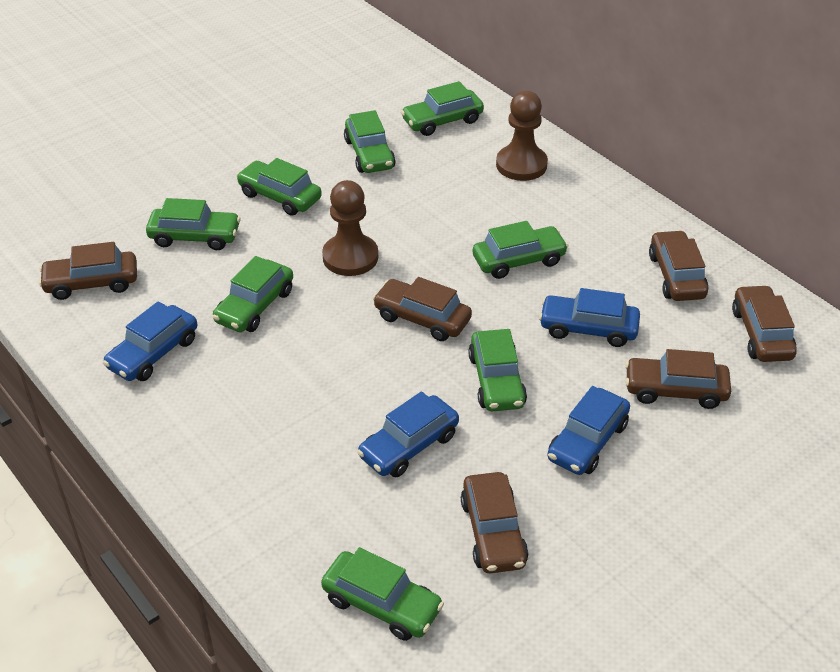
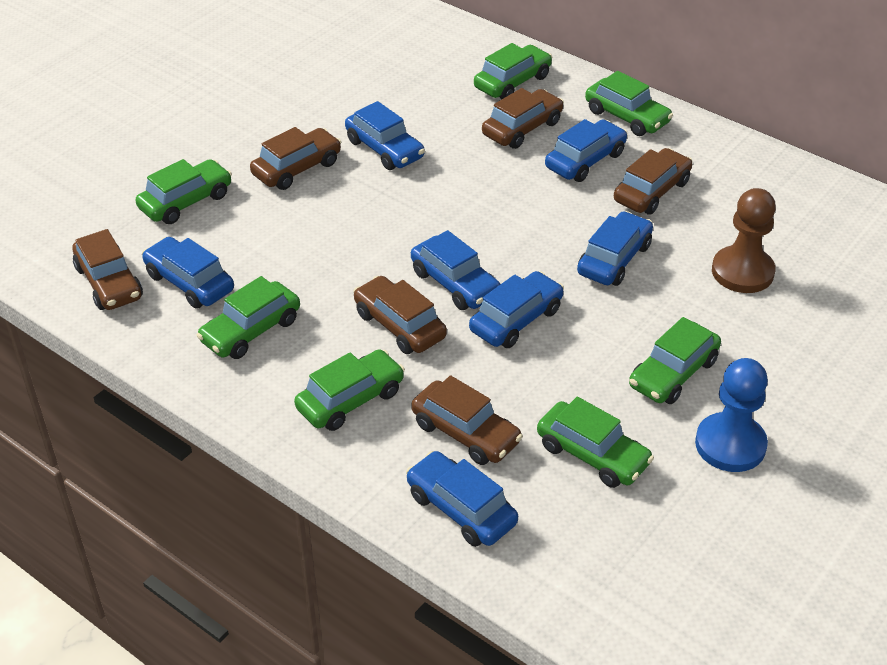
blue car: 4 -> 7
blue pawn: 0 -> 1
brown pawn: 2 -> 1
green car: 8 -> 7

